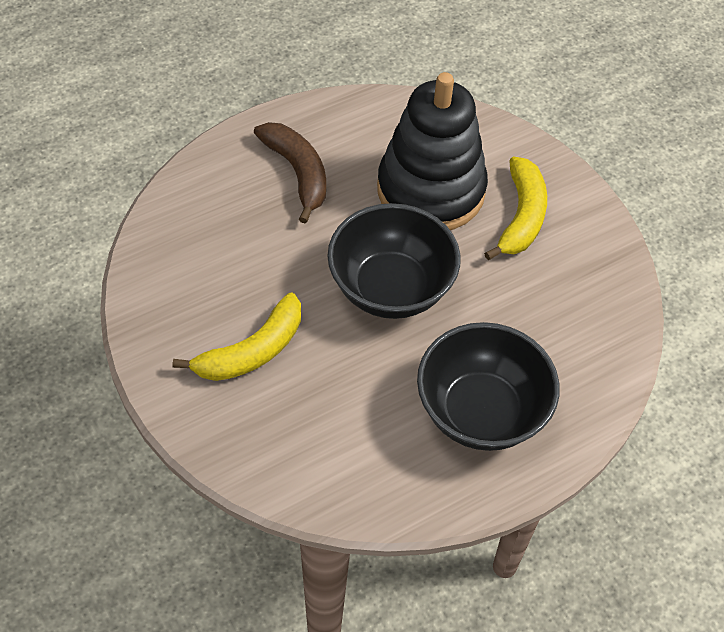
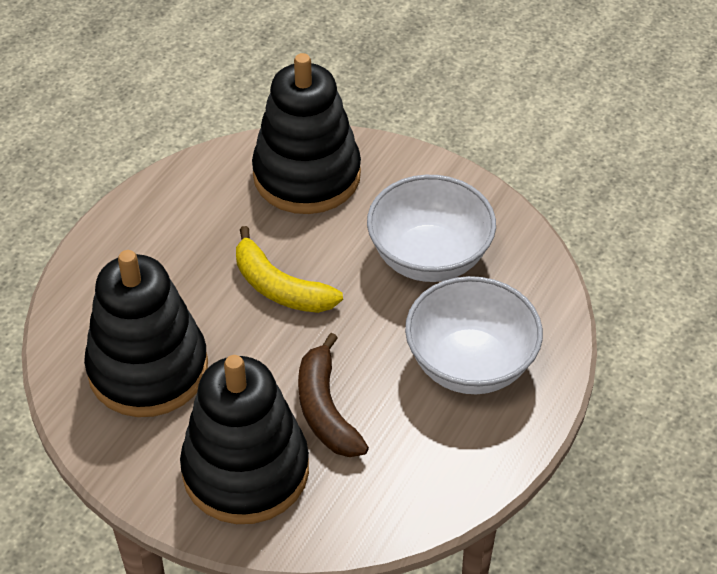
black bowl: 2 -> 0
black stacking toy: 1 -> 3
white bowl: 0 -> 2
yellow banana: 2 -> 1

